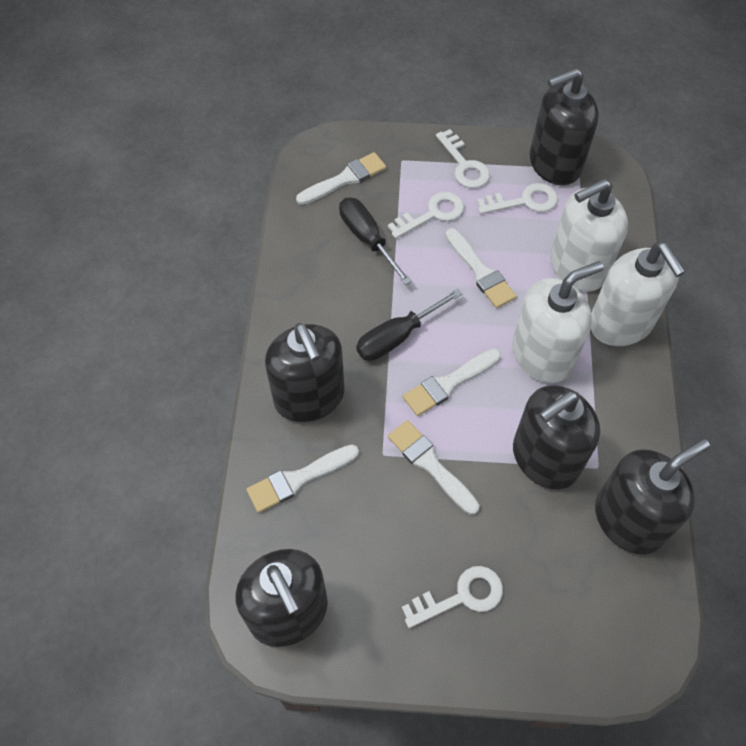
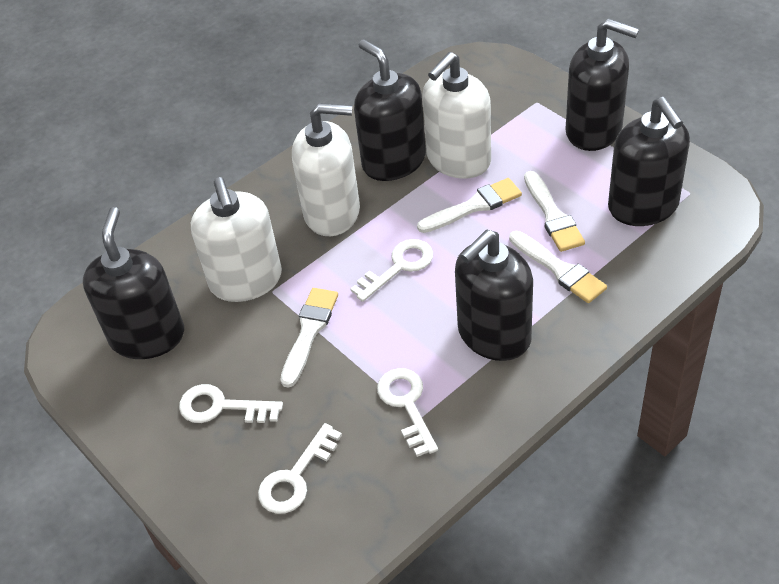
black screwdriver: 2 -> 0
white brush: 5 -> 4

